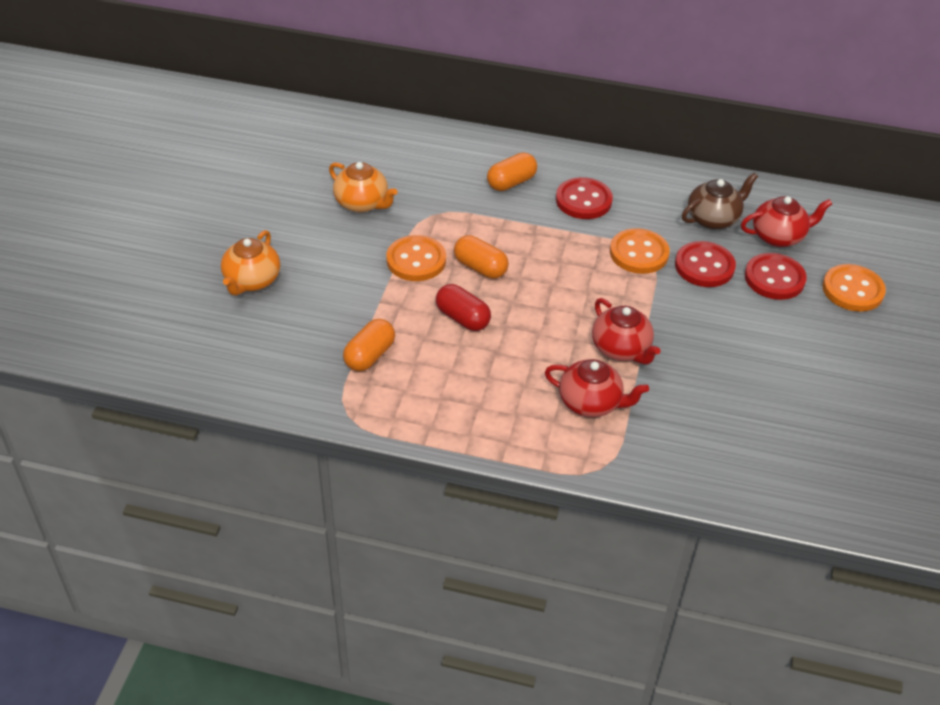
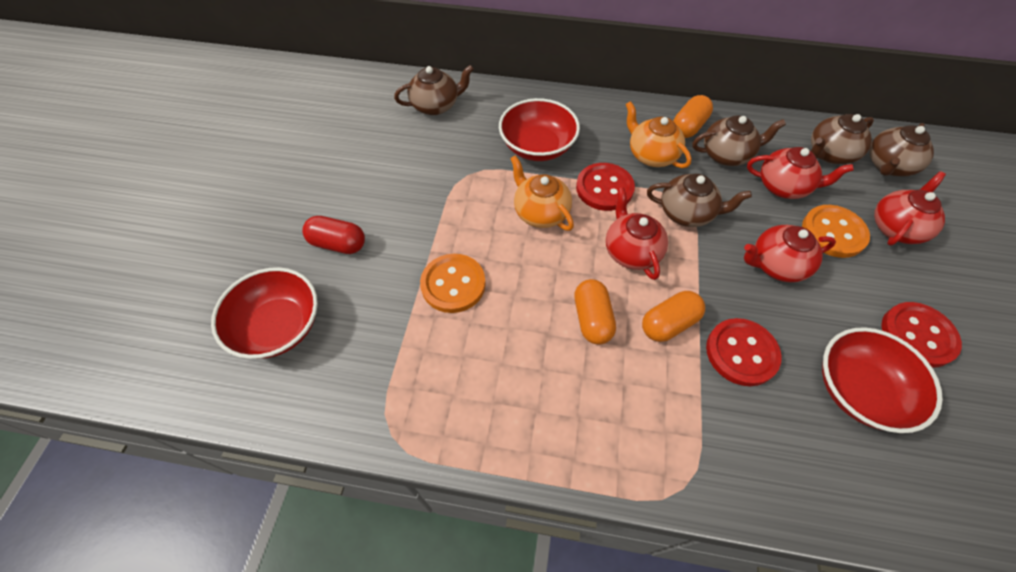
brown teapot: 1 -> 5
orange button: 3 -> 2
red bowl: 0 -> 3
red teapot: 3 -> 4

